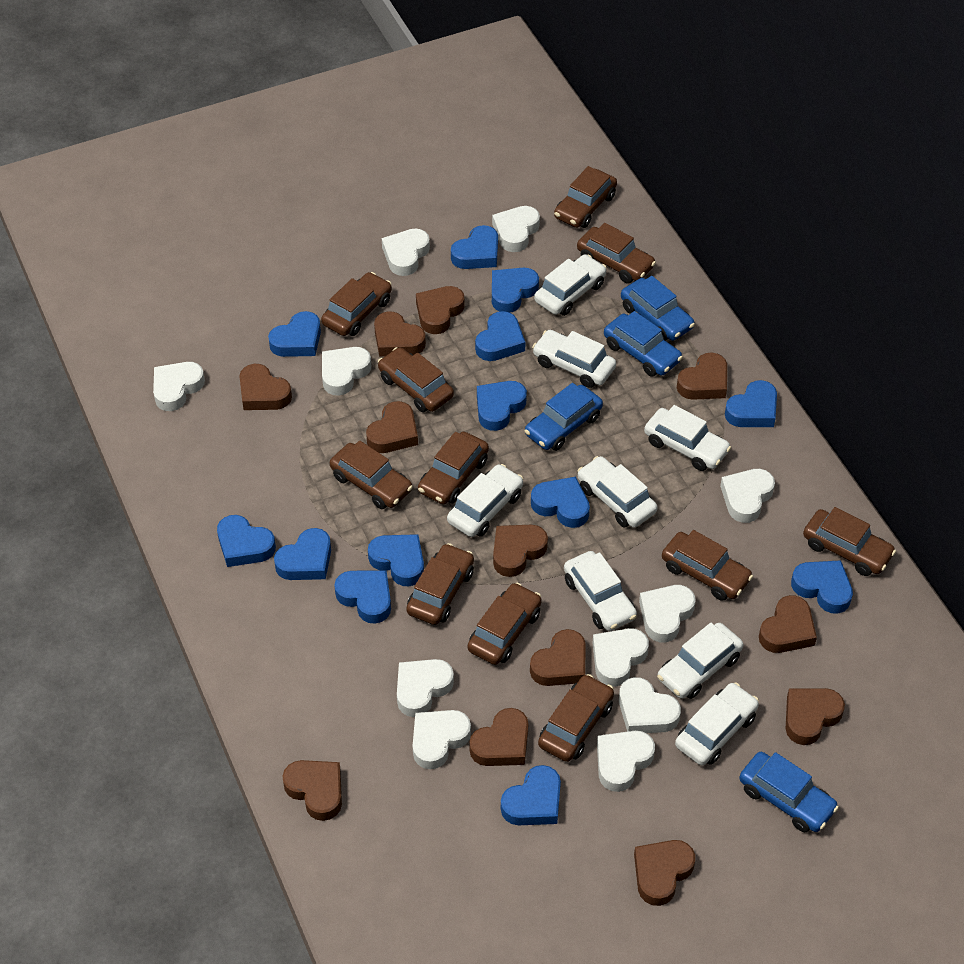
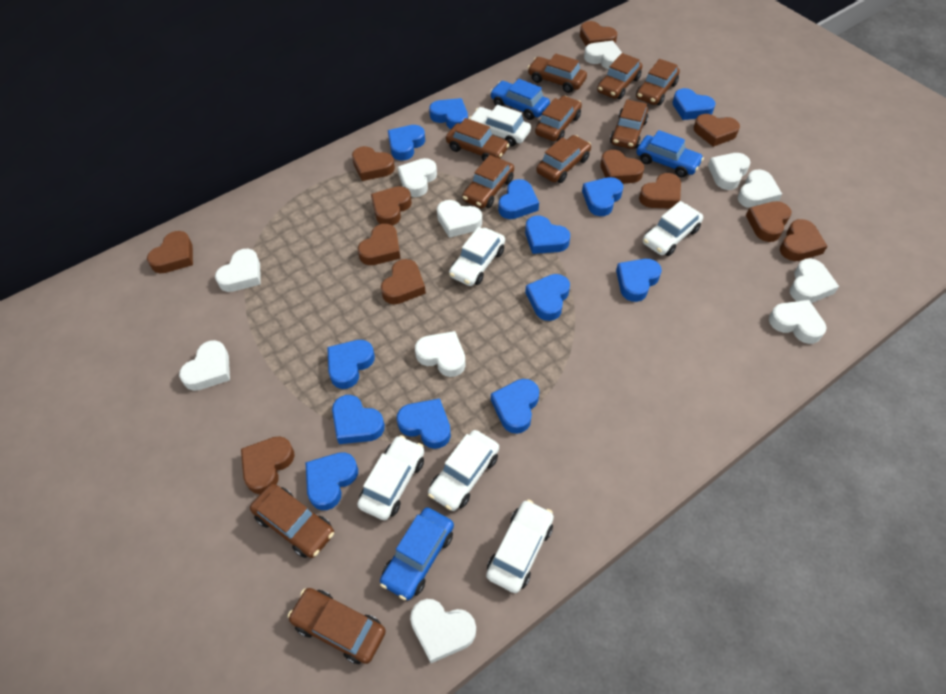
blue car: 4 -> 3
brown car: 11 -> 10
white car: 8 -> 6

